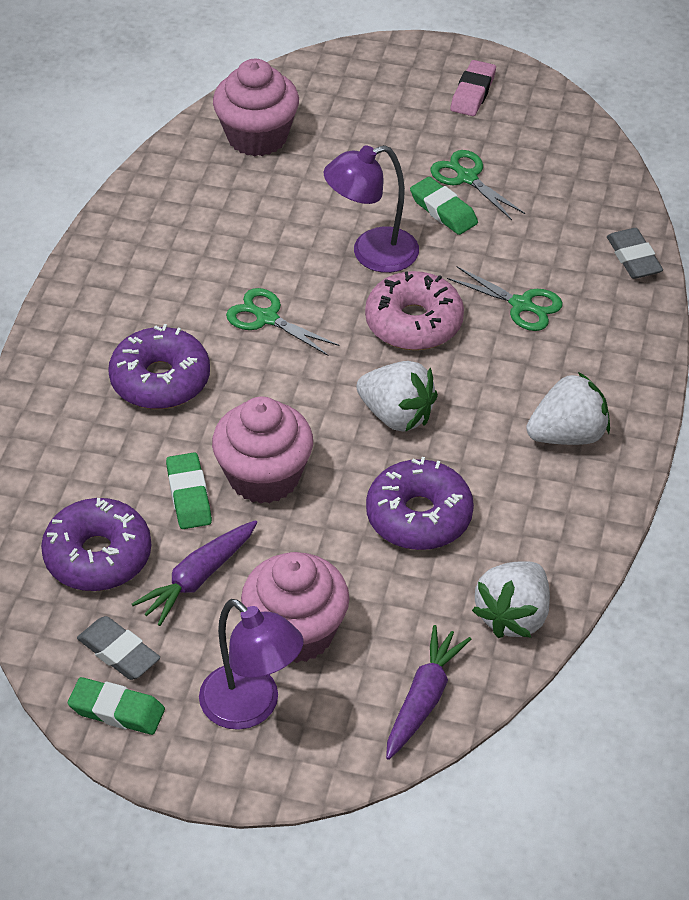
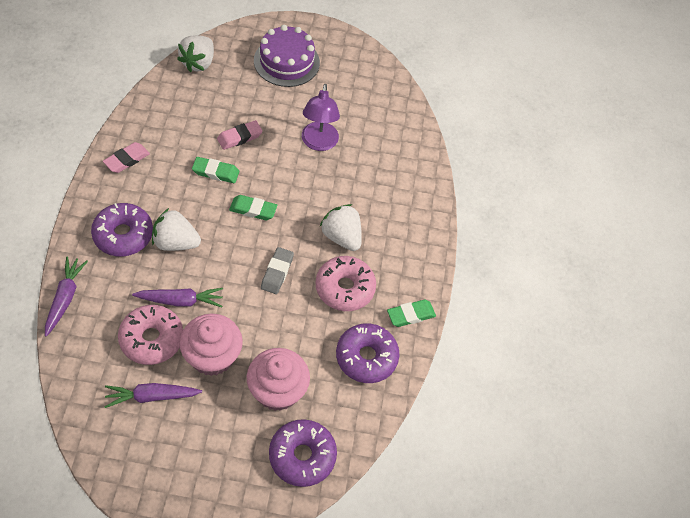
green scissors: 3 -> 0
grey eraser: 2 -> 1
pink cupcake: 3 -> 2
pink donut: 1 -> 2
pink eraser: 1 -> 2
purple cake: 0 -> 1
purple carrot: 2 -> 3
purple lamp: 2 -> 1

